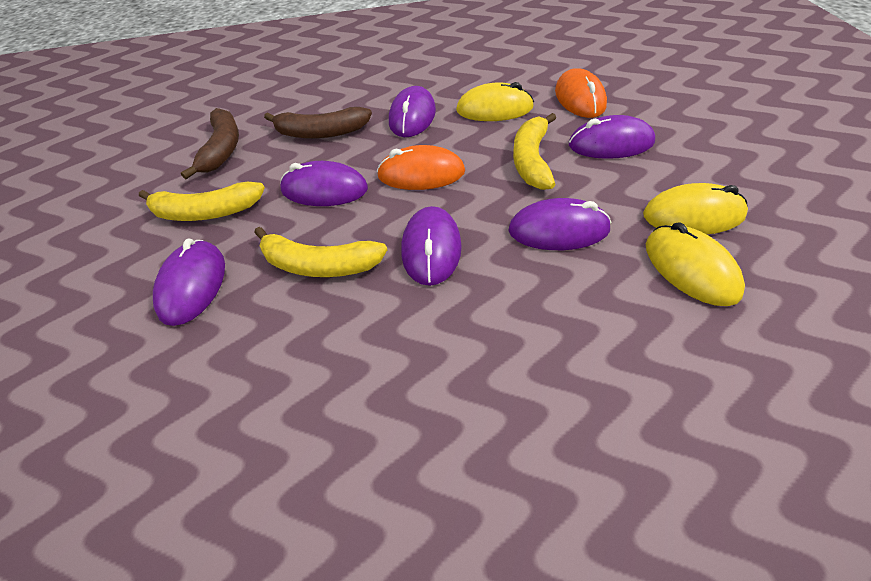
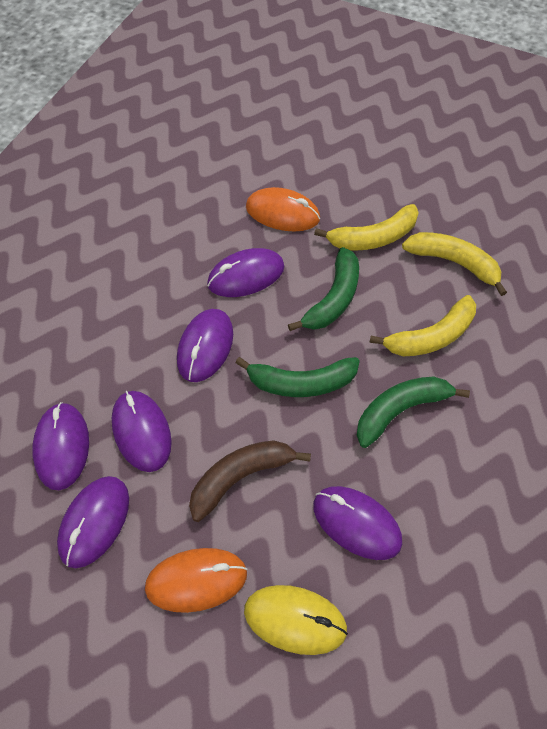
brown banana: 2 -> 1
green banana: 0 -> 3
yellow mouse: 3 -> 1

